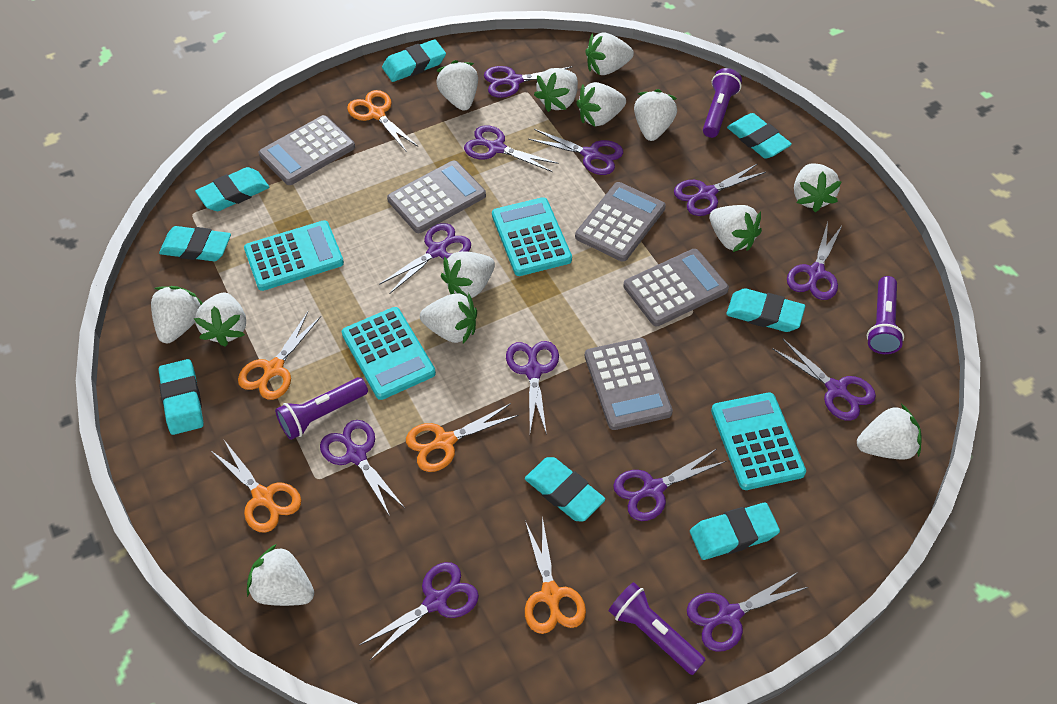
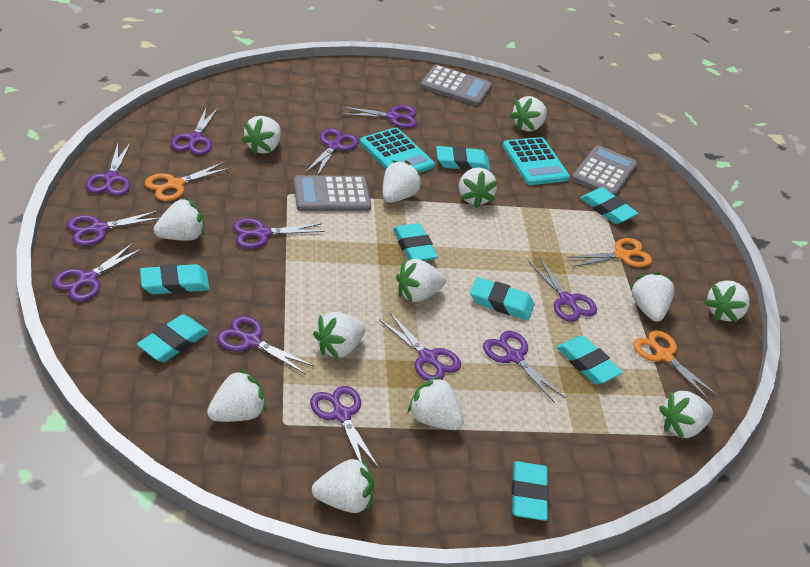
grey calculator: 5 -> 3
orange scissors: 5 -> 3
purple flashlight: 4 -> 0
turquoise calculator: 4 -> 2

